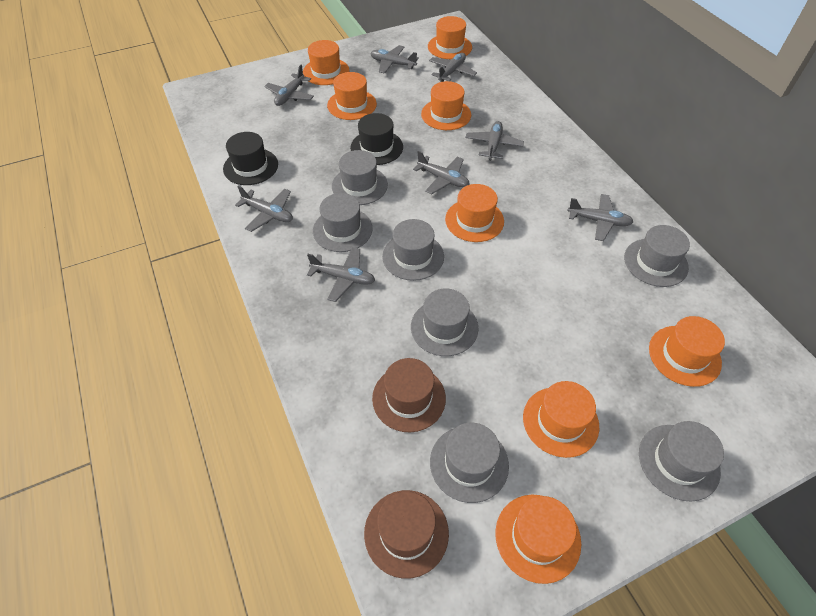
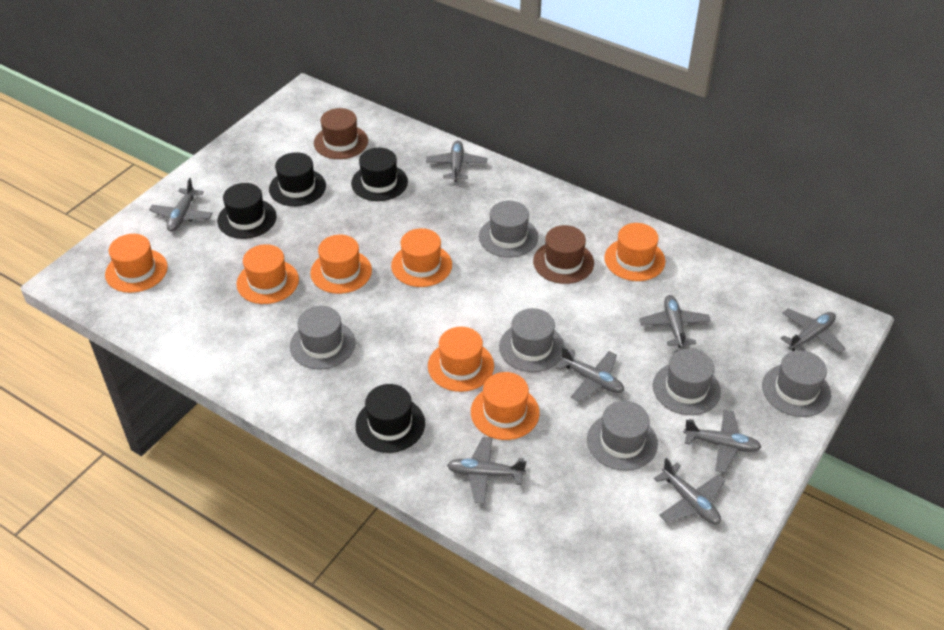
black hat: 2 -> 4
grey hat: 7 -> 6
orange hat: 8 -> 7

